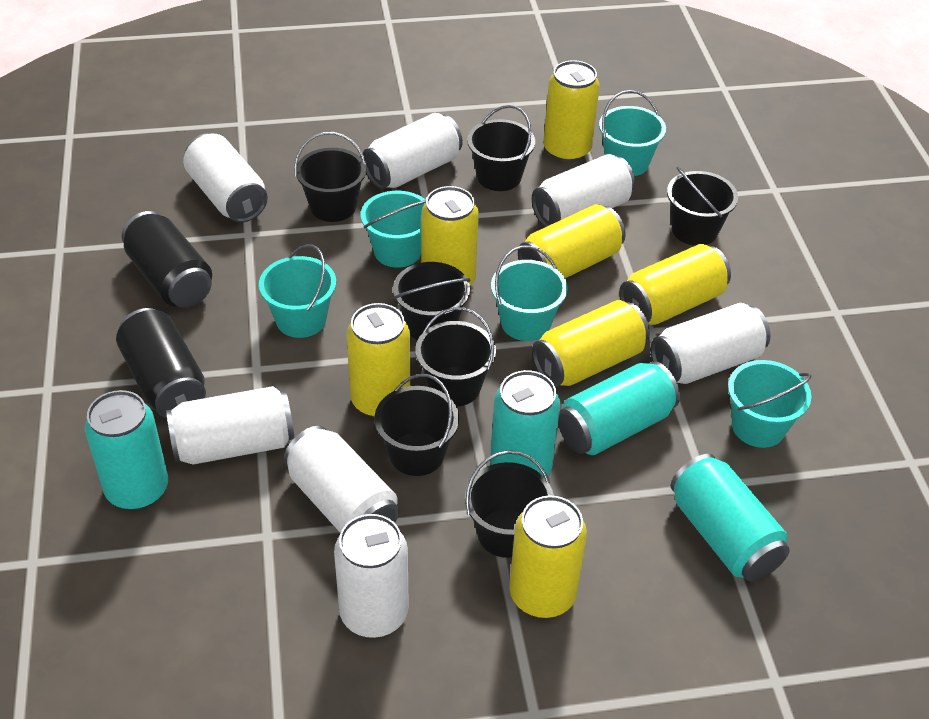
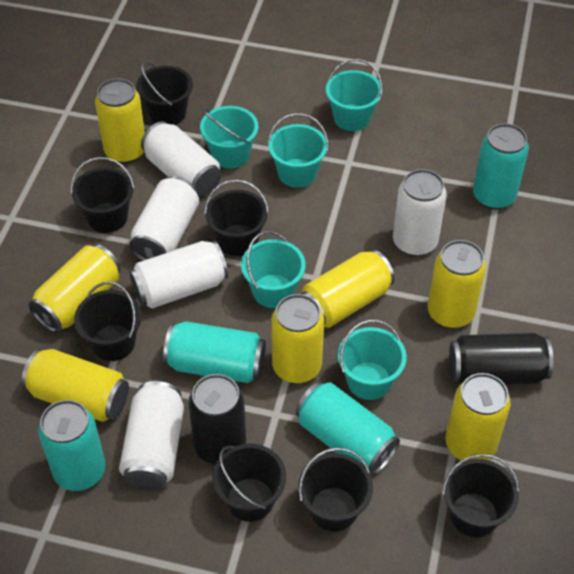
white can: 7 -> 5

